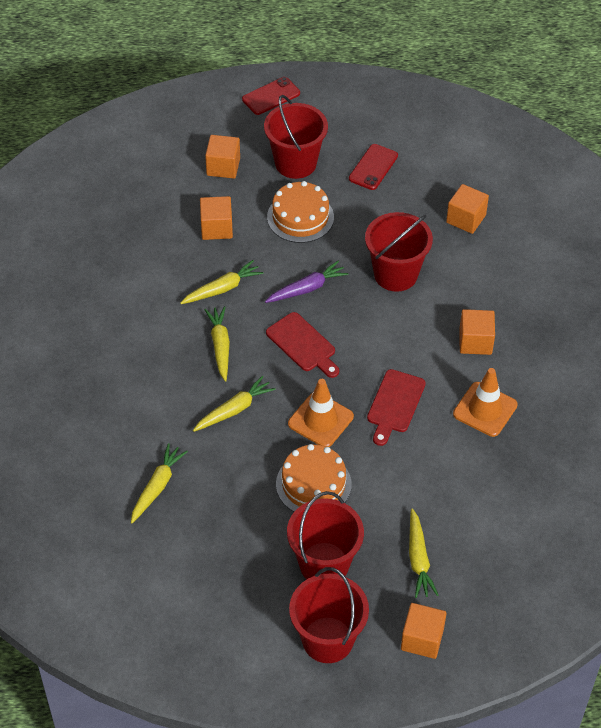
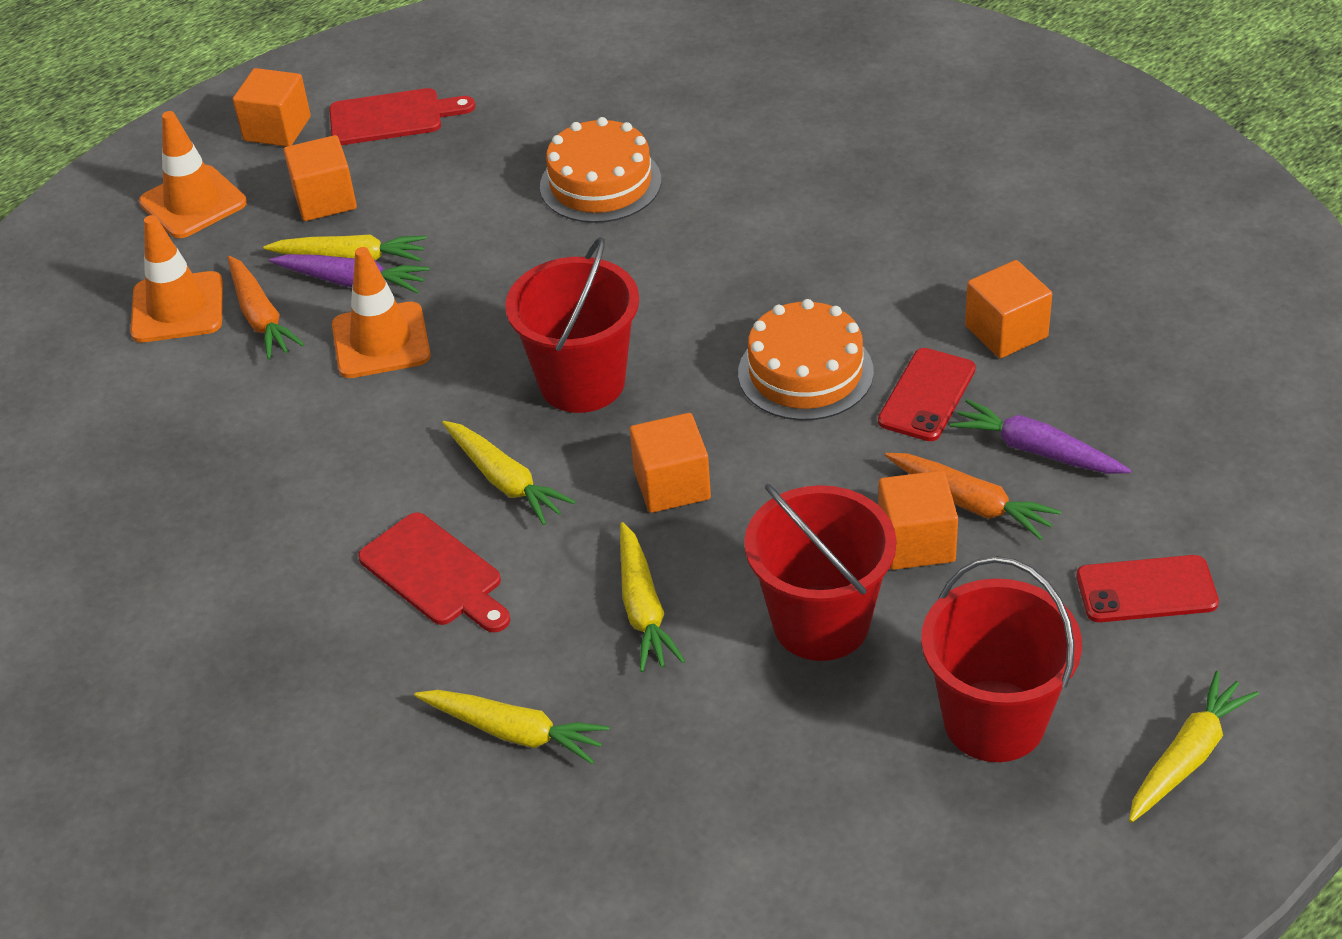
orange carrot: 0 -> 2
orange traffic cone: 2 -> 3
purple carrot: 1 -> 2
red bucket: 4 -> 3

